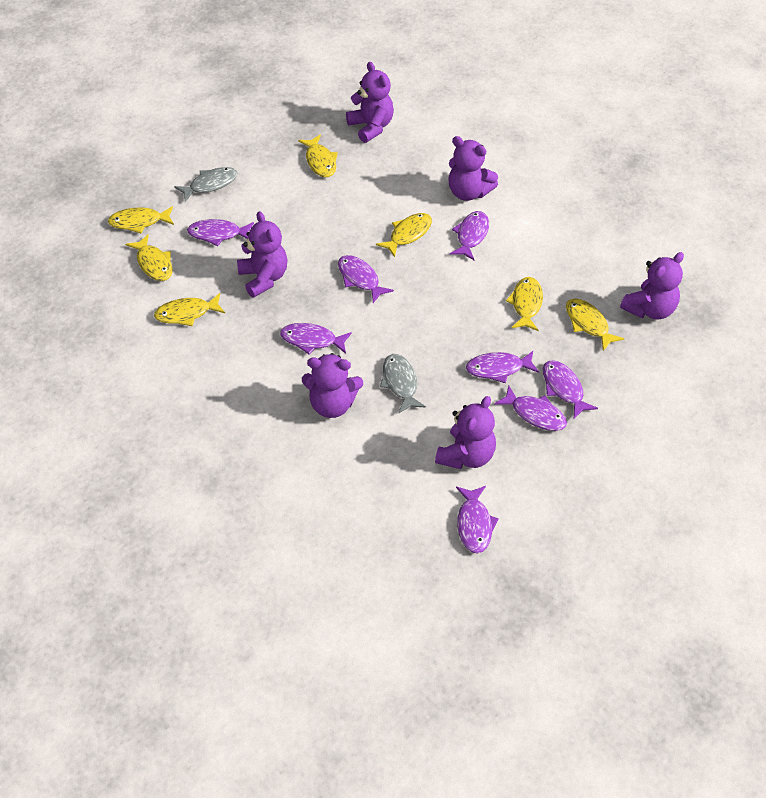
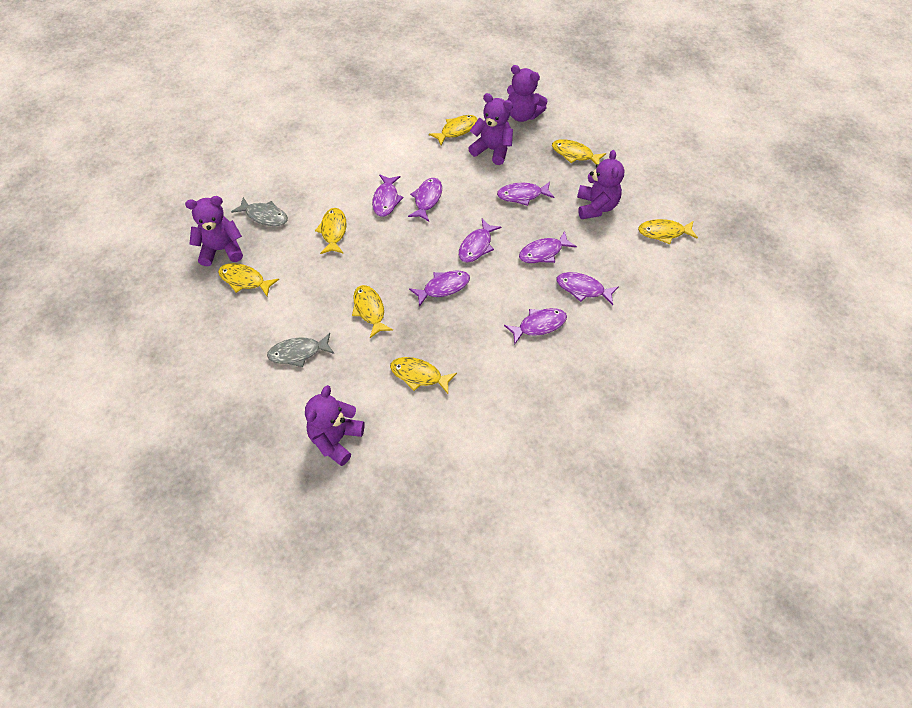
purple teddy bear: 6 -> 5

